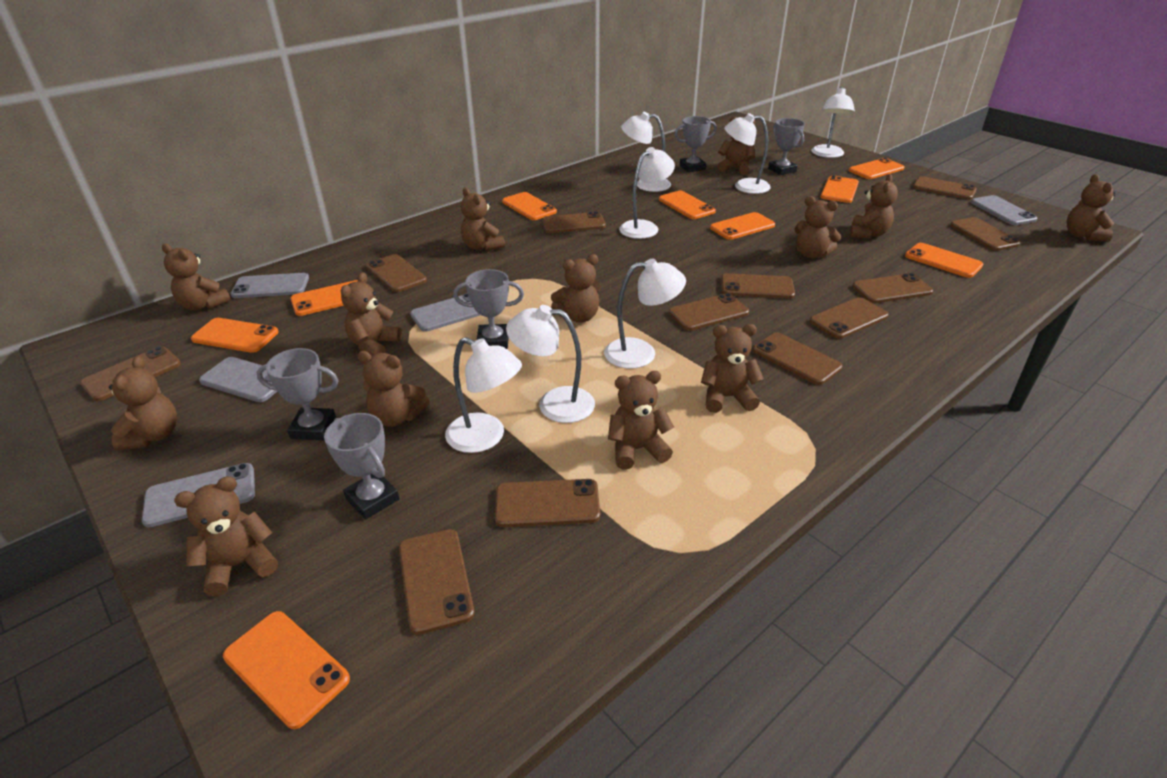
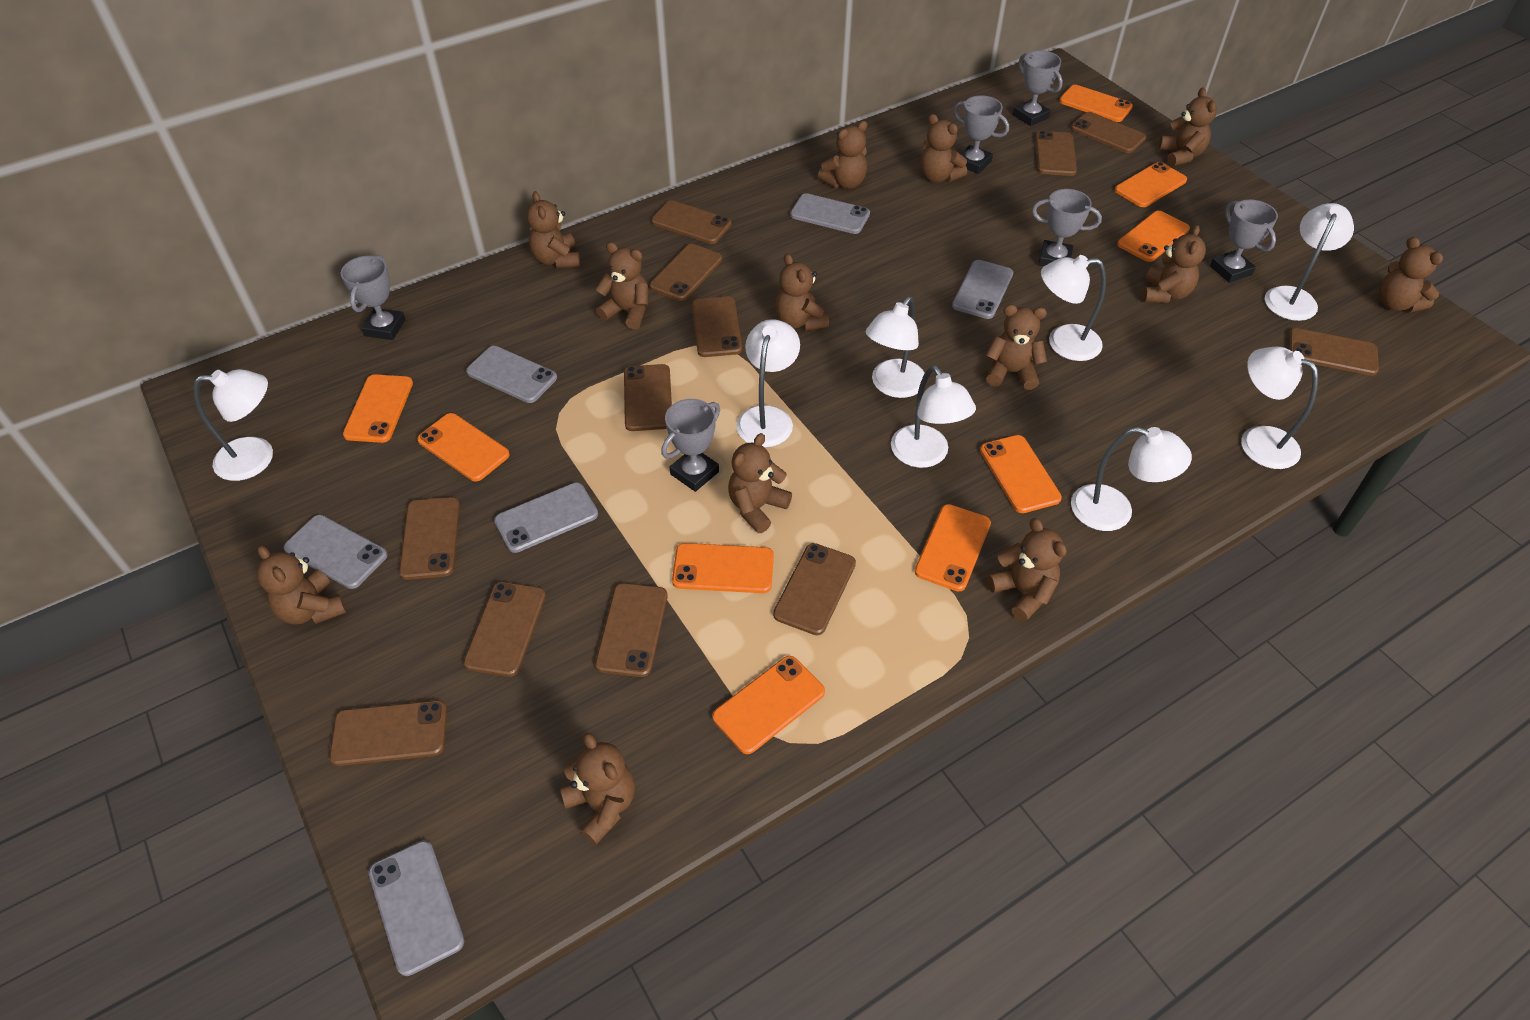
grey phone: 5 -> 6
grey trophy: 5 -> 6
white lamp: 7 -> 8

